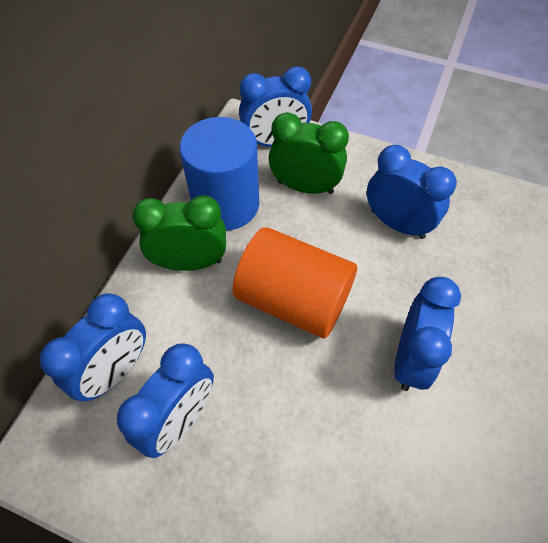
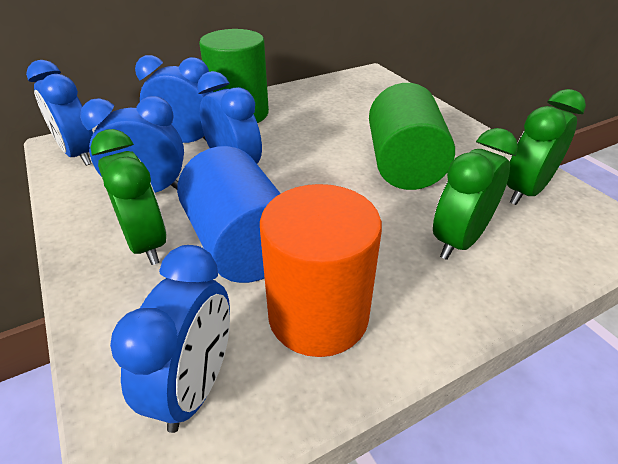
green clock: 2 -> 3
green cylinder: 0 -> 2

